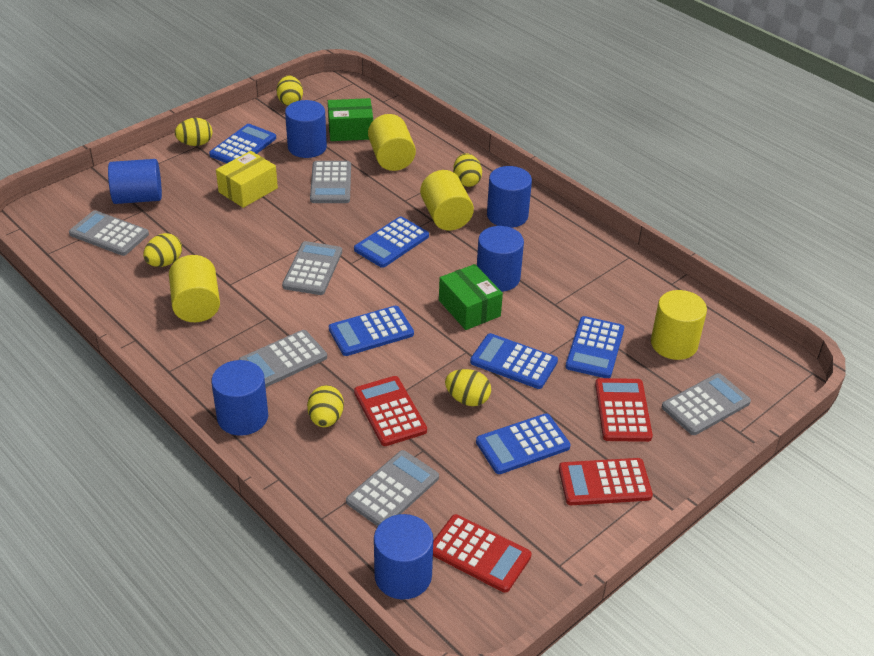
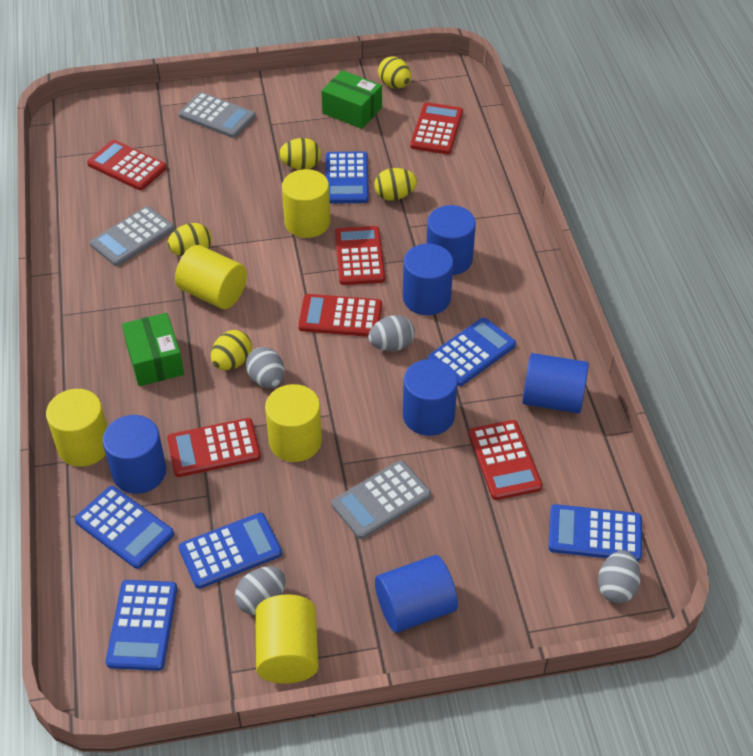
grey calculator: 6 -> 3
grey egg: 0 -> 4
red calculator: 4 -> 6
yellow box: 1 -> 0
yellow cylinder: 4 -> 5
yellow egg: 6 -> 5

